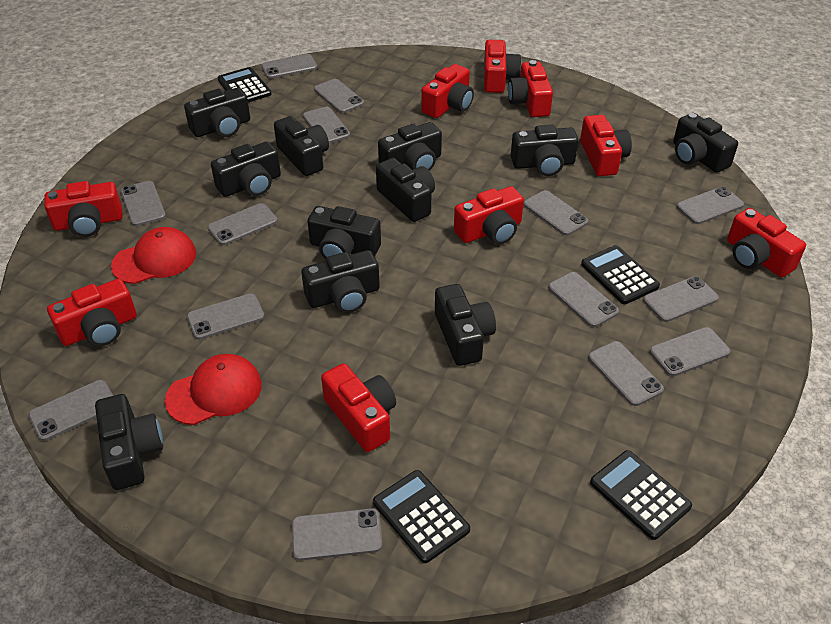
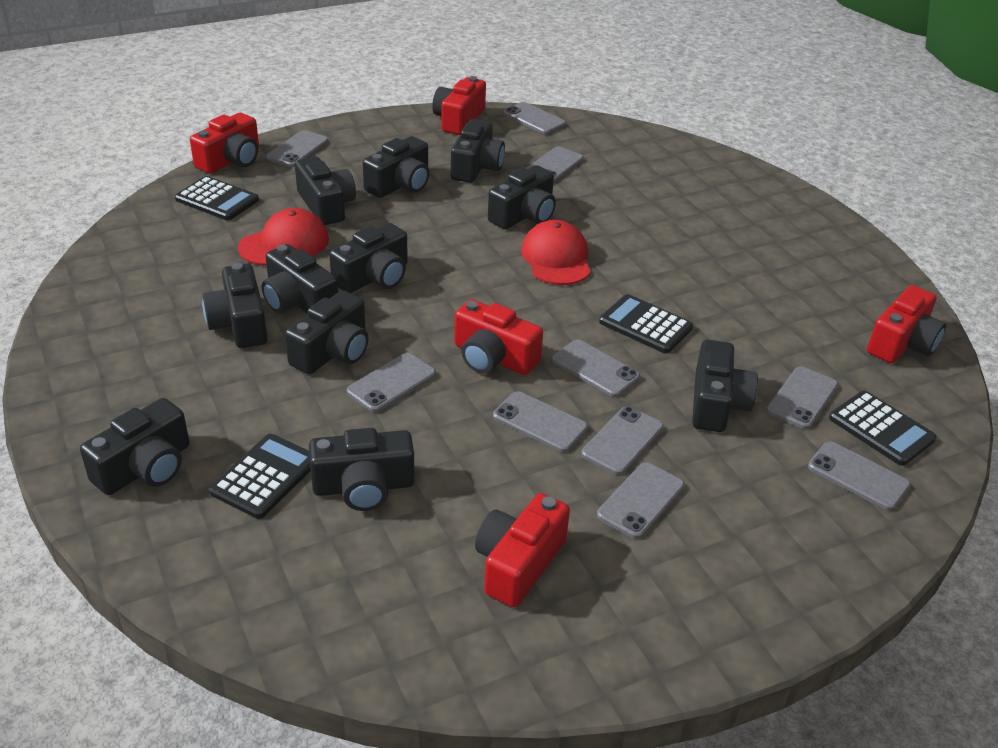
grey phone: 14 -> 10
red camera: 9 -> 5

